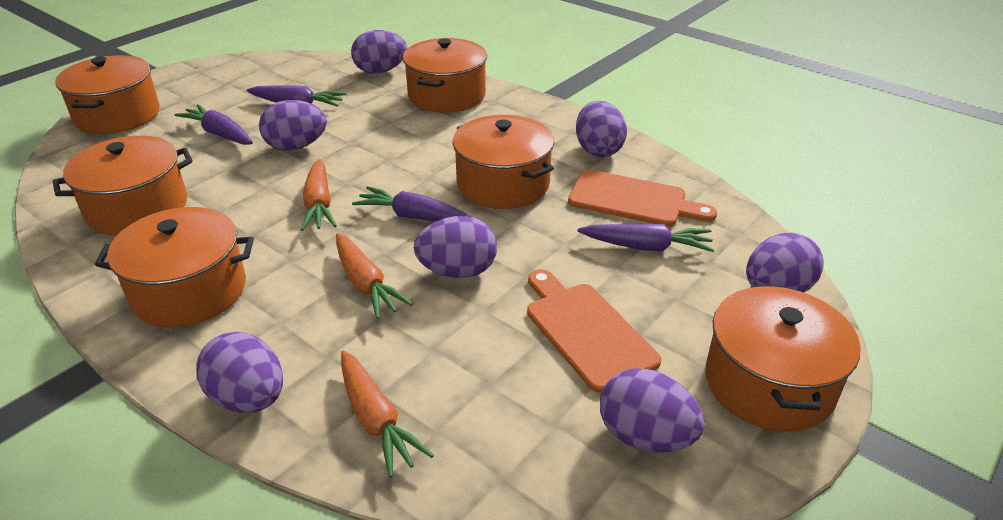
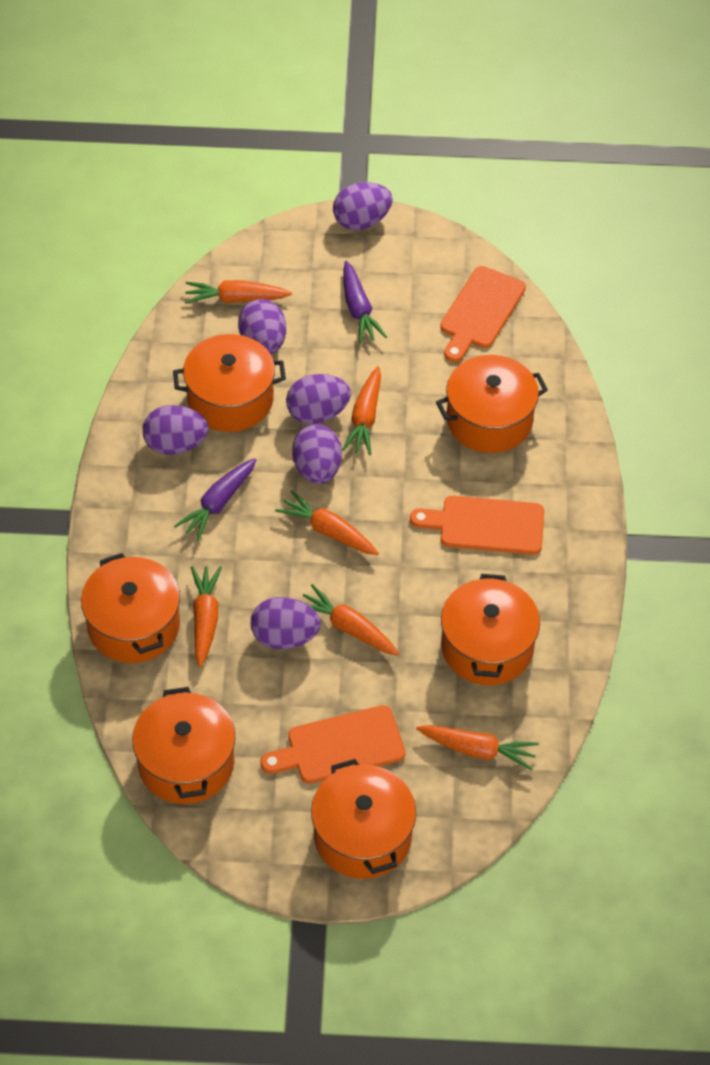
orange carrot: 3 -> 6
orange cutting board: 2 -> 3
purple carrot: 4 -> 2
purple egg: 7 -> 6

